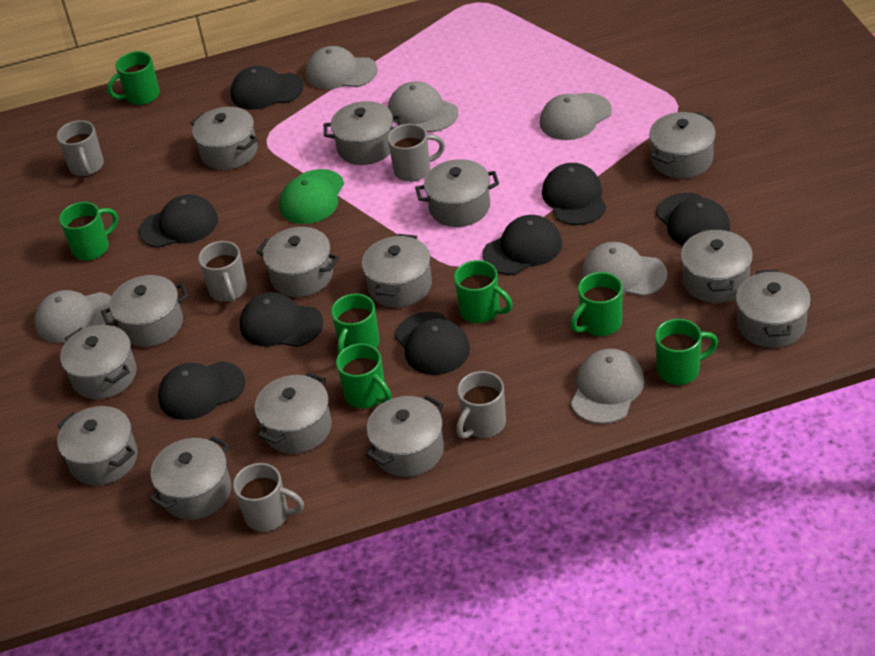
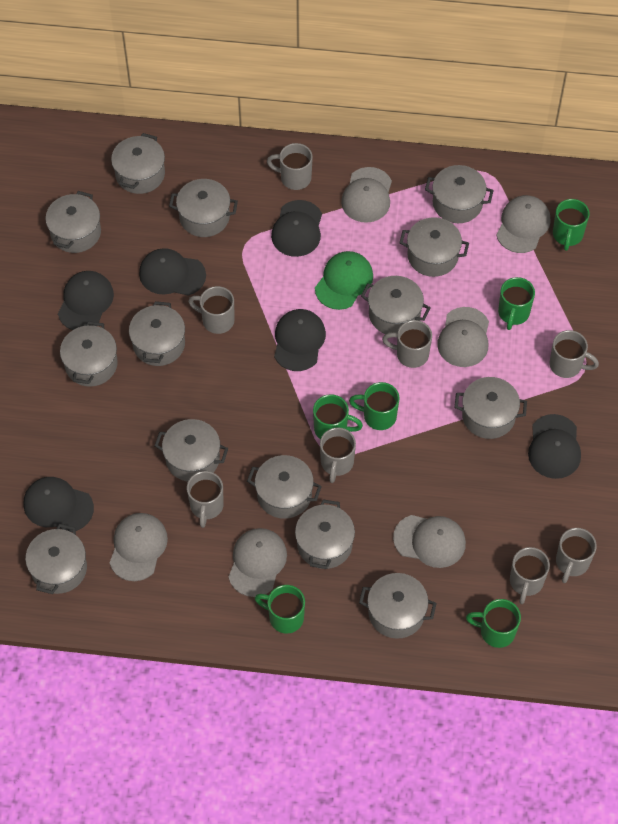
black cap: 8 -> 6
green mug: 7 -> 6
grey mug: 5 -> 8

